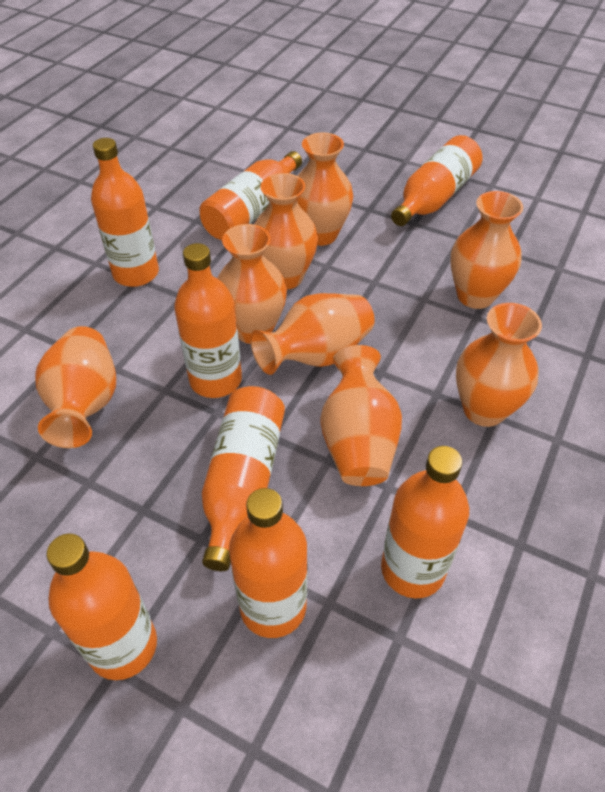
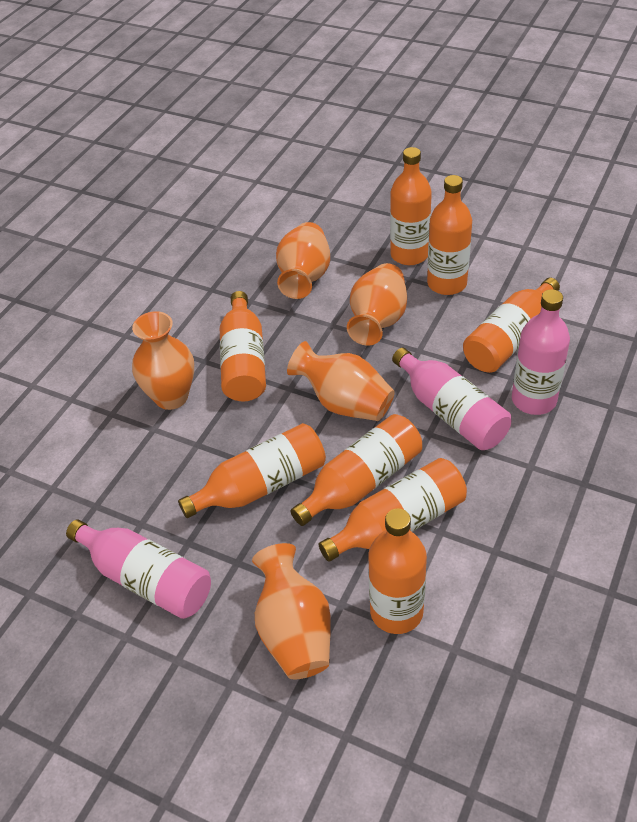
orange vase: 8 -> 5
pink bottle: 0 -> 3

